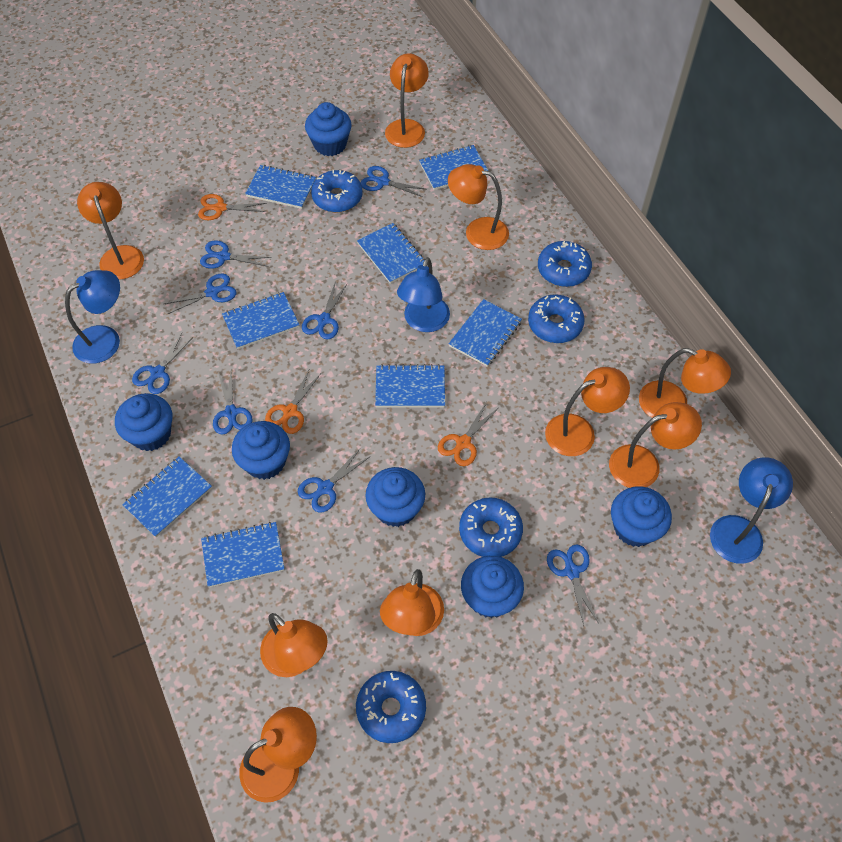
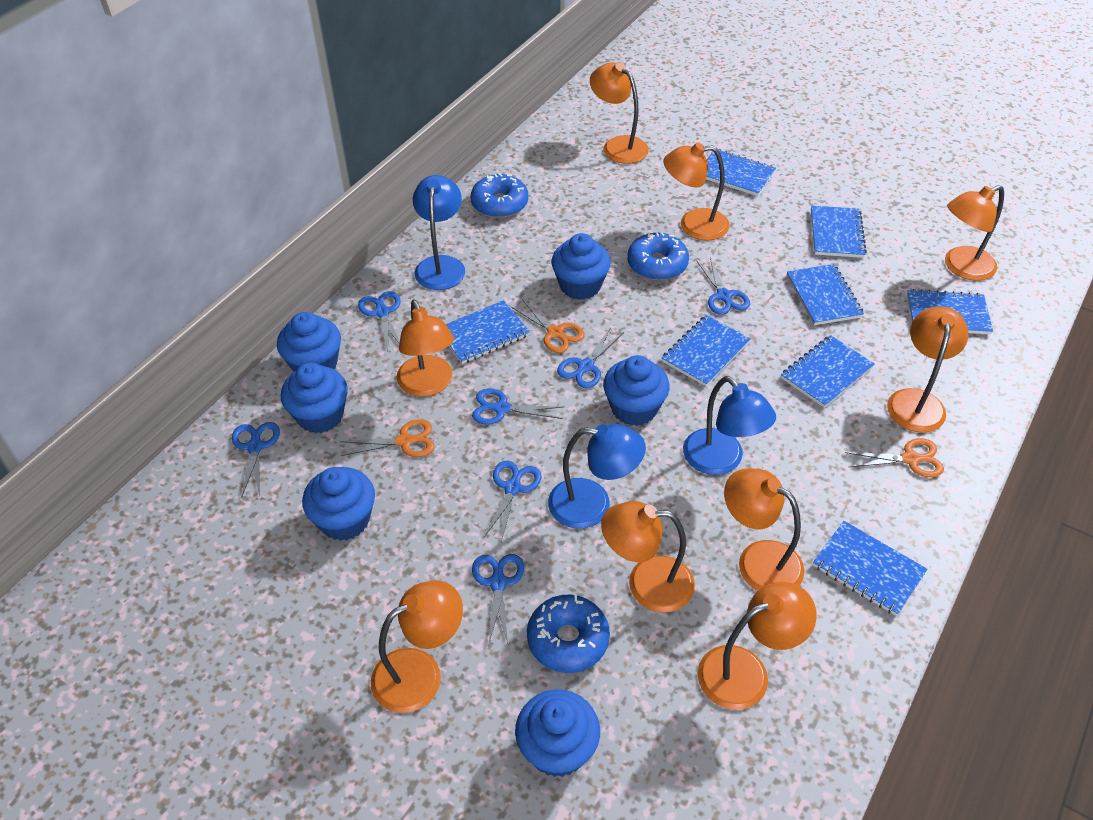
blue donut: 5 -> 3
blue scissors: 8 -> 7

